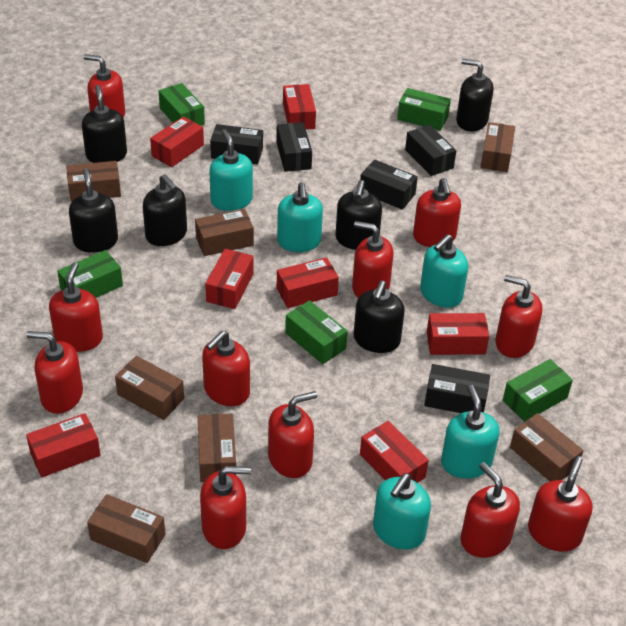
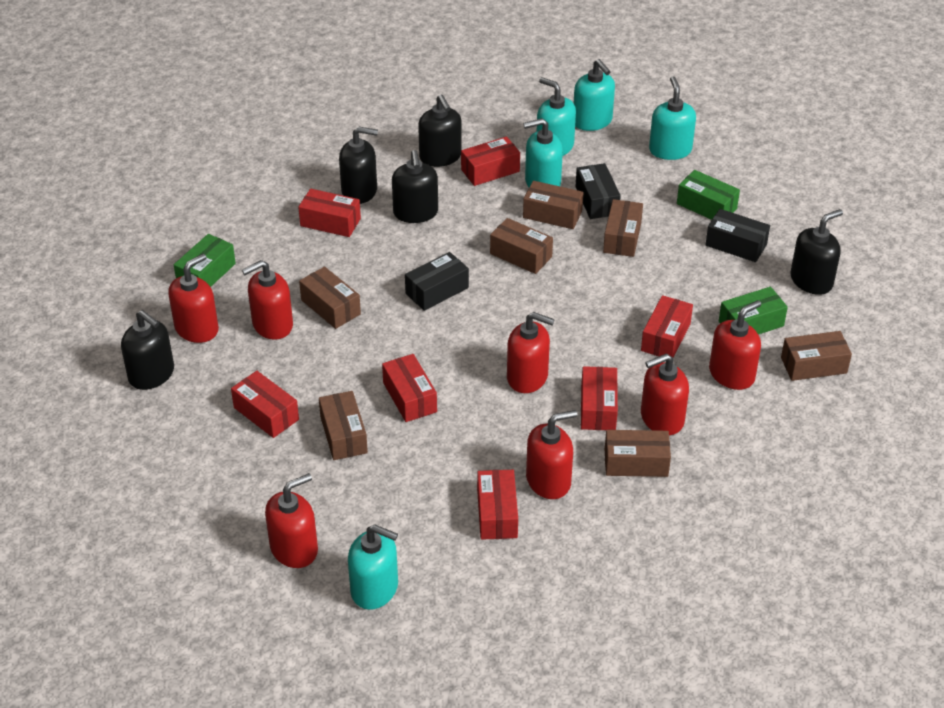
black box: 5 -> 3
black soap dispenser: 6 -> 5
green box: 5 -> 3
red soap dispenser: 11 -> 7

